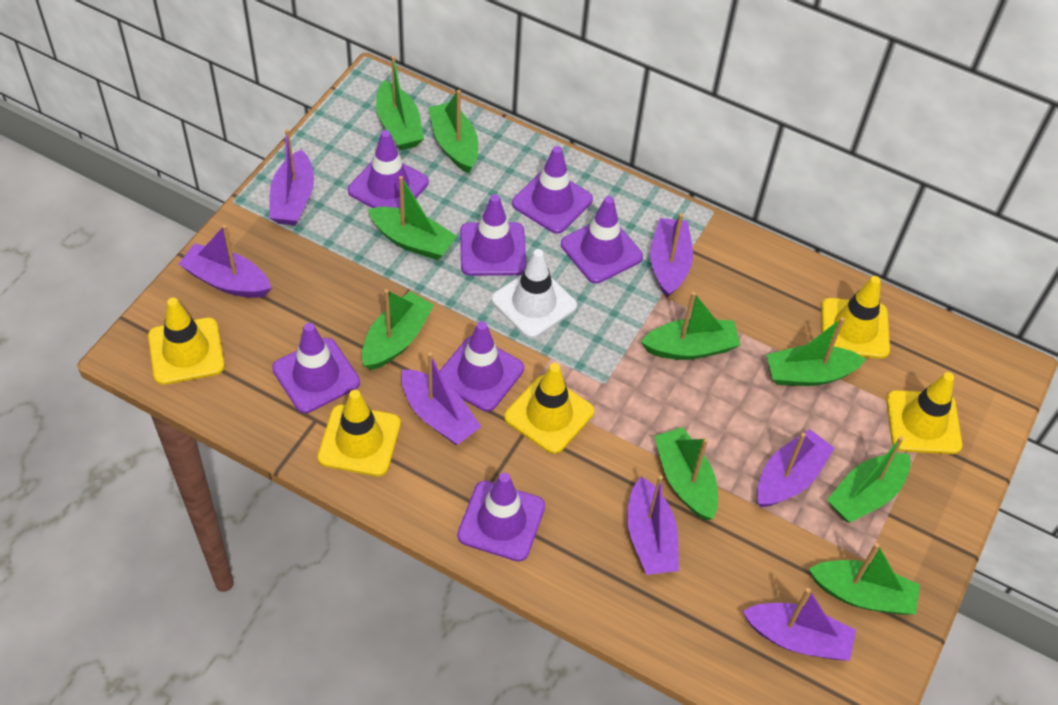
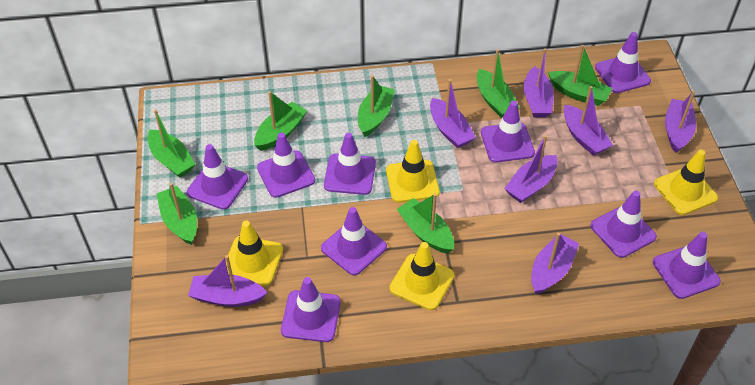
green boat: 9 -> 7
purple traffic cone: 7 -> 9
white traffic cone: 1 -> 0
yellow traffic cone: 5 -> 4

